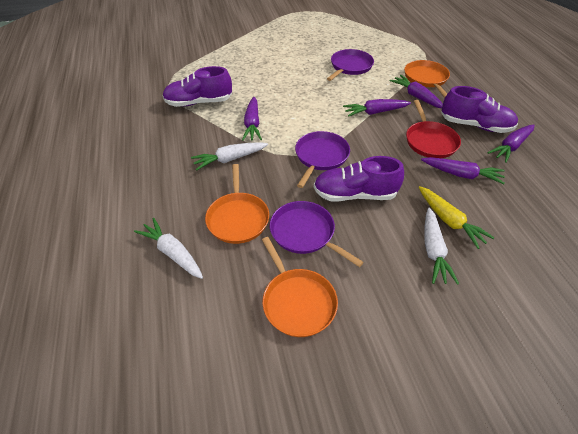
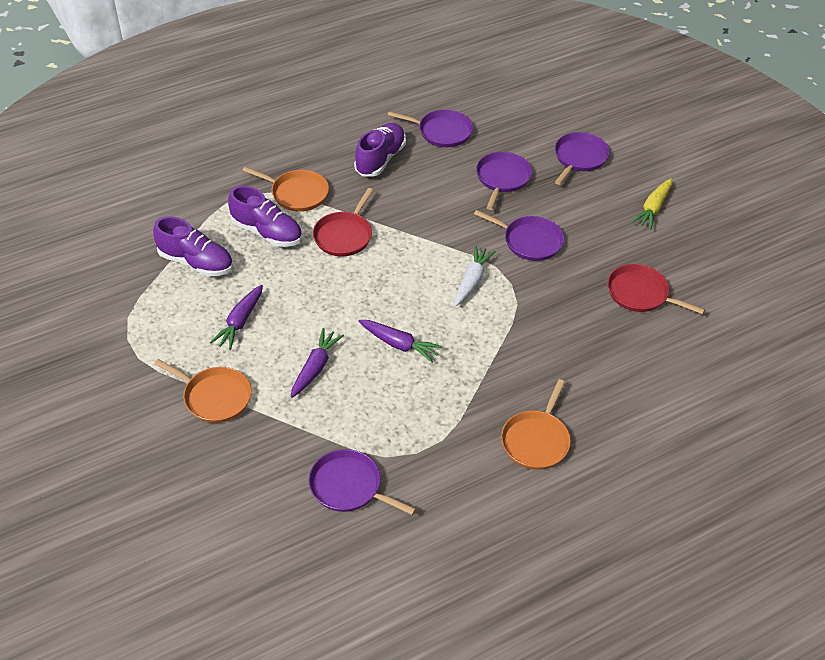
purple carrot: 5 -> 3
purple pan: 3 -> 5
red pan: 1 -> 2
white carrot: 3 -> 1

